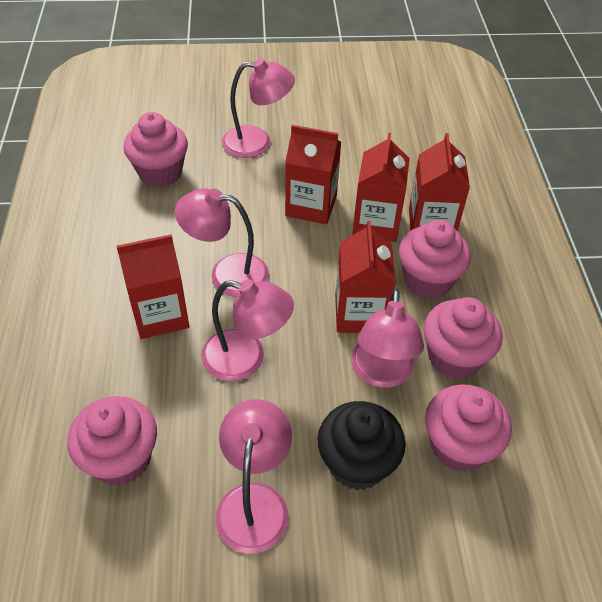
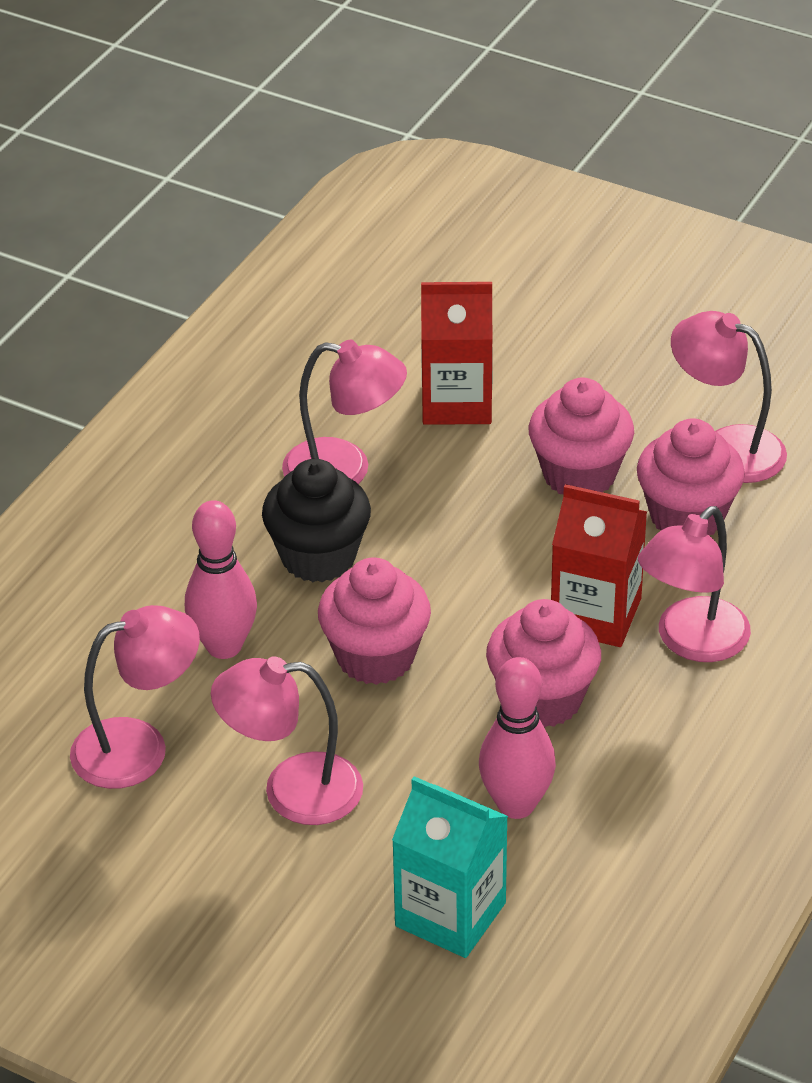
pink bowling pin: 0 -> 2
pink cupcake: 5 -> 4
red carton: 5 -> 2
turquoise carton: 0 -> 1

